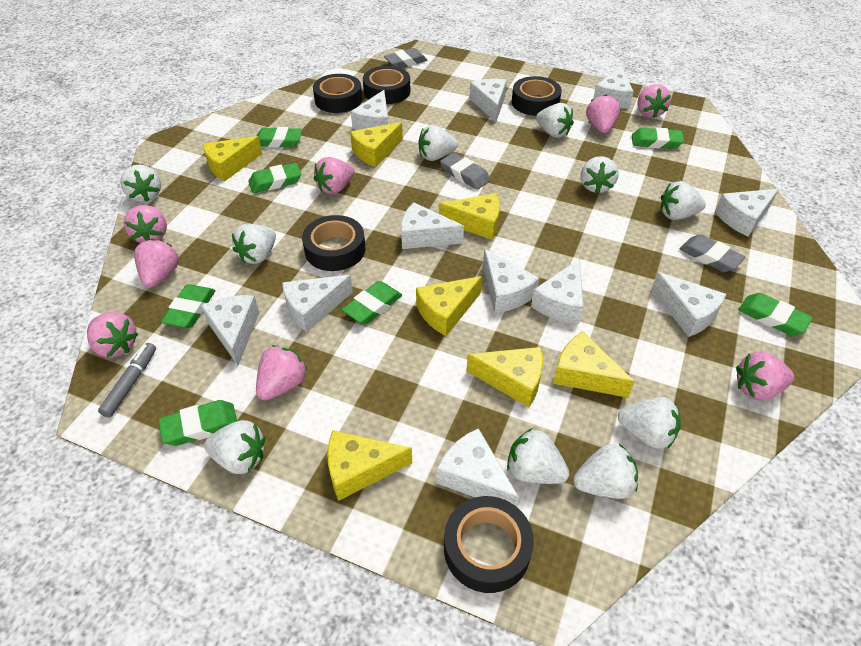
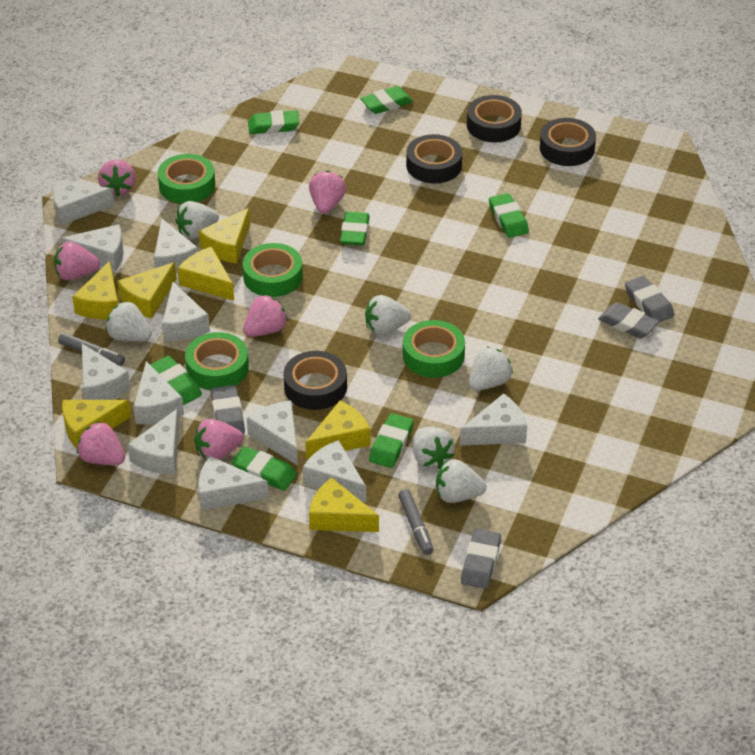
black tape: 5 -> 4
green tape: 0 -> 4
grey eraser: 3 -> 4
grey marker: 1 -> 2
pink strawberry: 8 -> 6
white strawberry: 10 -> 6

